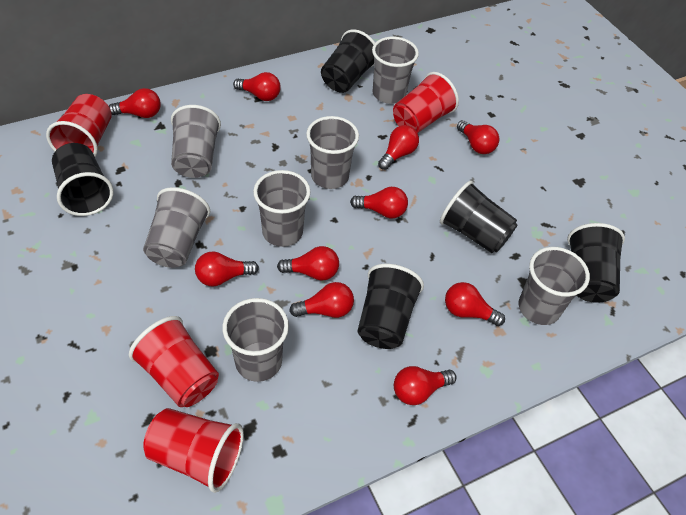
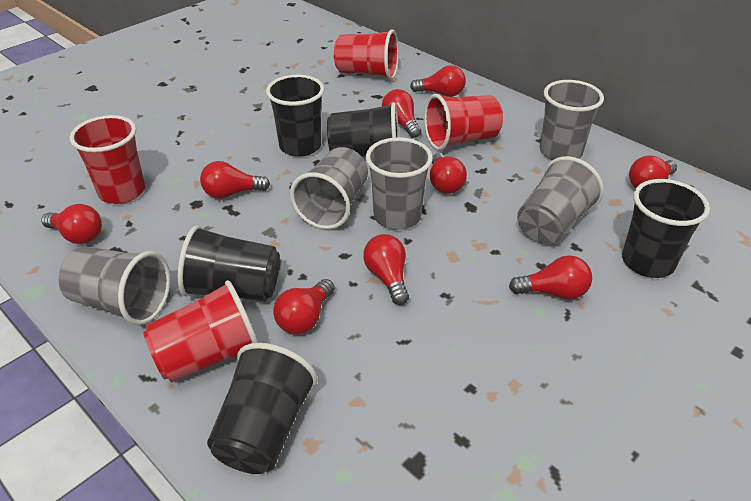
grey cup: 7 -> 5
red light bulb: 10 -> 9

